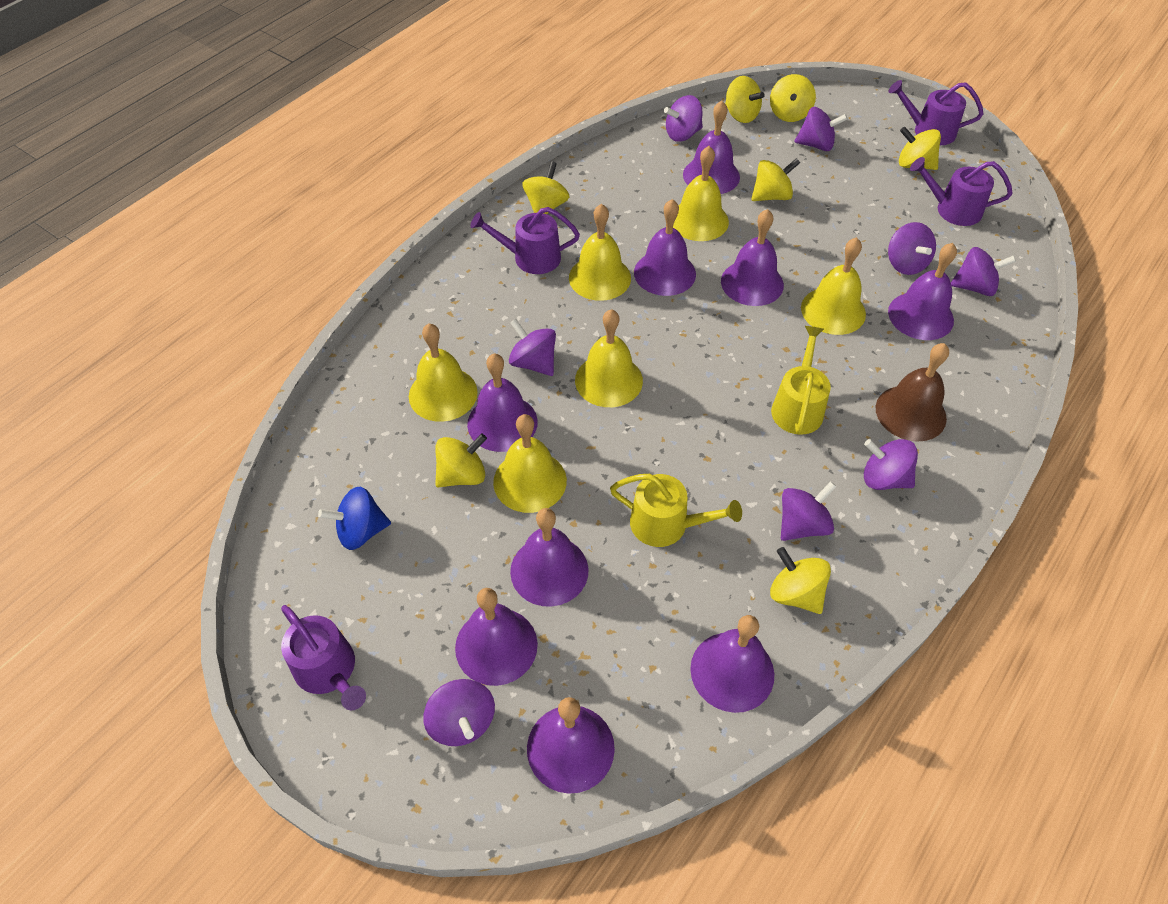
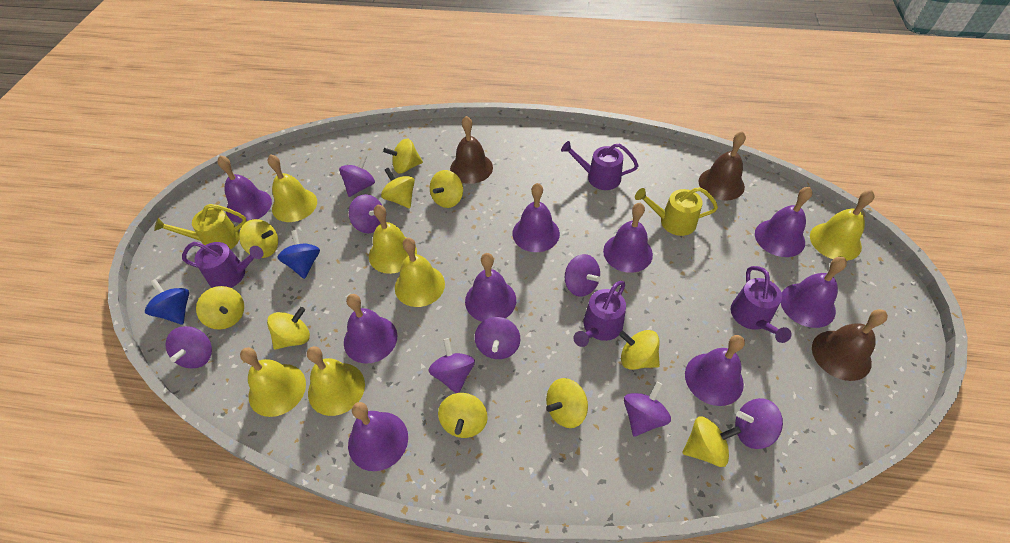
blue spinning top: 1 -> 2
brown bell: 1 -> 3
yellow spinning top: 7 -> 10

